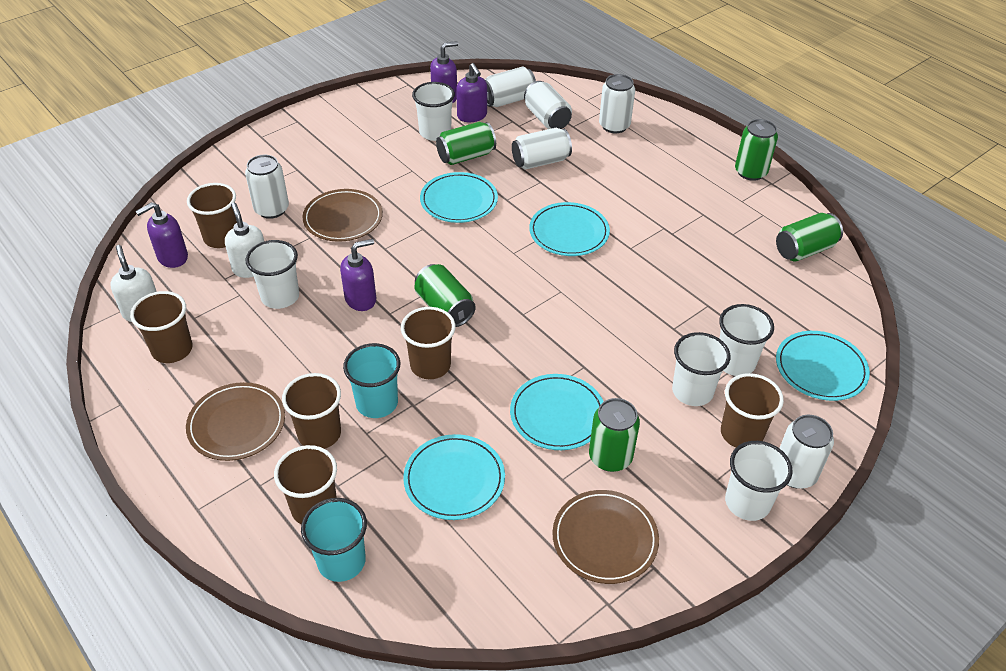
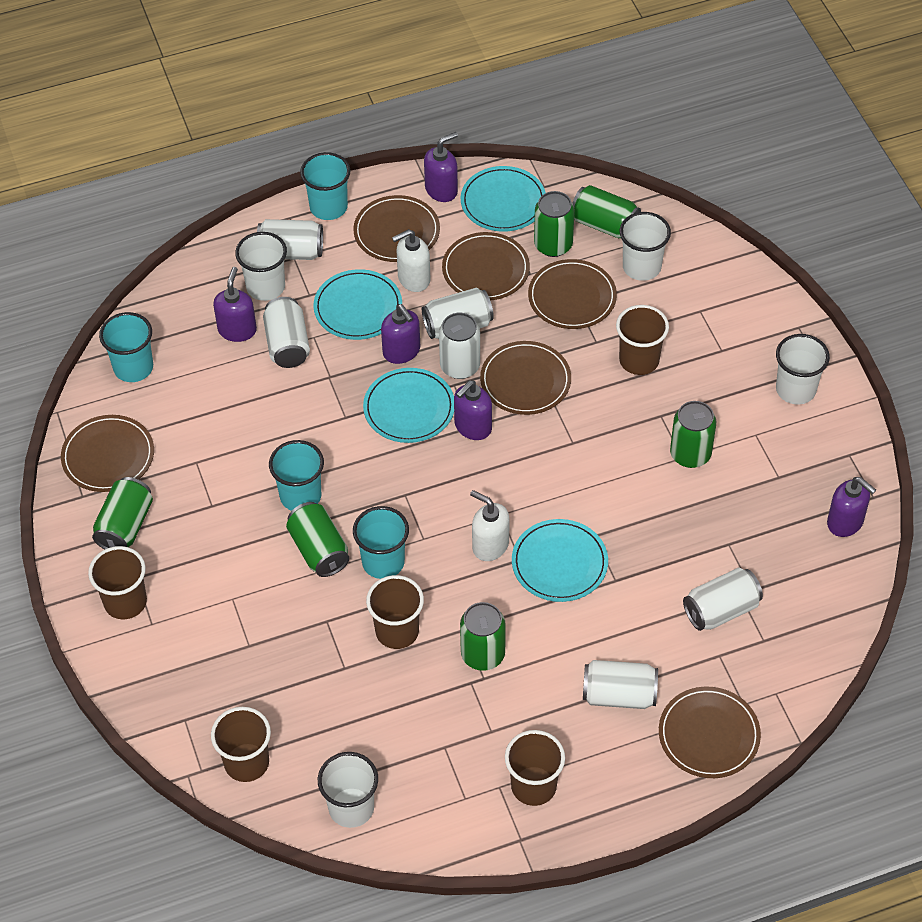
brown cup: 6 -> 5
brown plate: 3 -> 6
green can: 5 -> 6
purple soap dispenser: 4 -> 5
turquoise cup: 2 -> 4
turquoise plate: 5 -> 4
white cup: 5 -> 4

